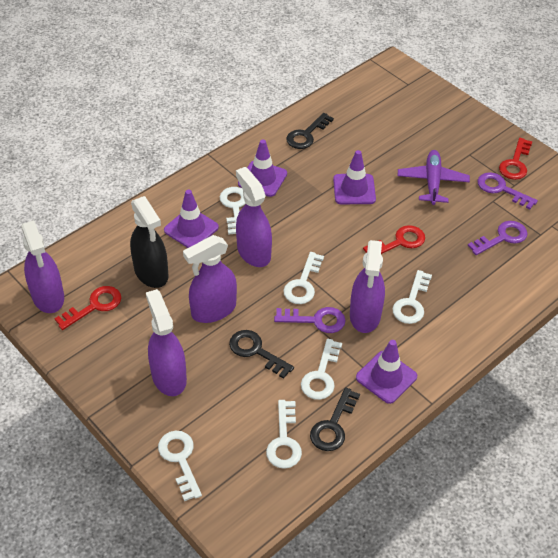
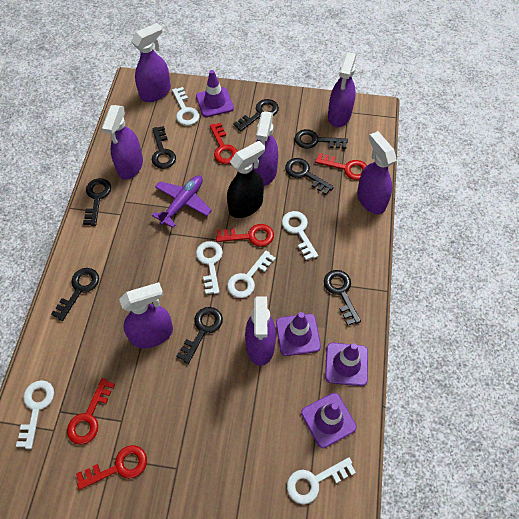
black key: 3 -> 8
purple key: 3 -> 0
purple spray bottle: 5 -> 7
red key: 3 -> 5

